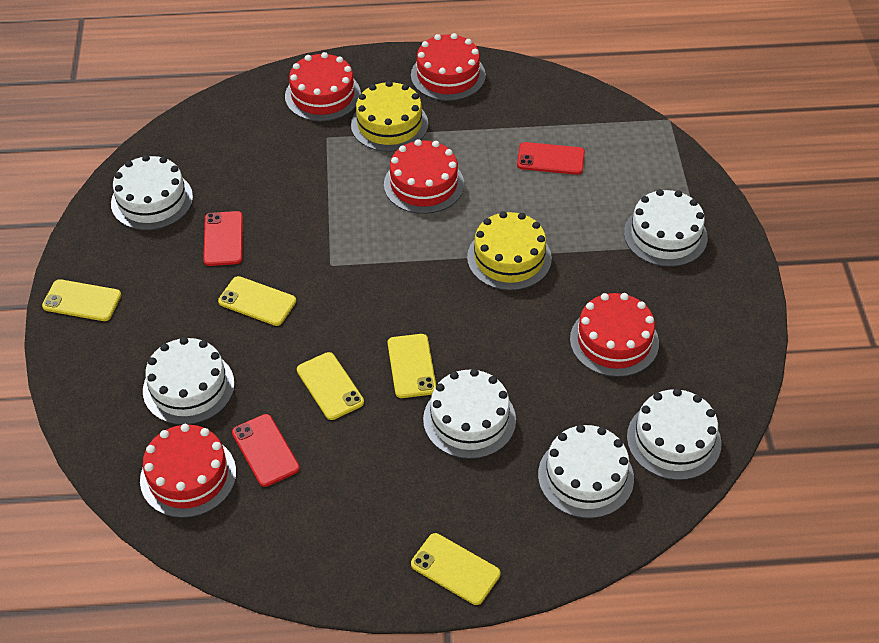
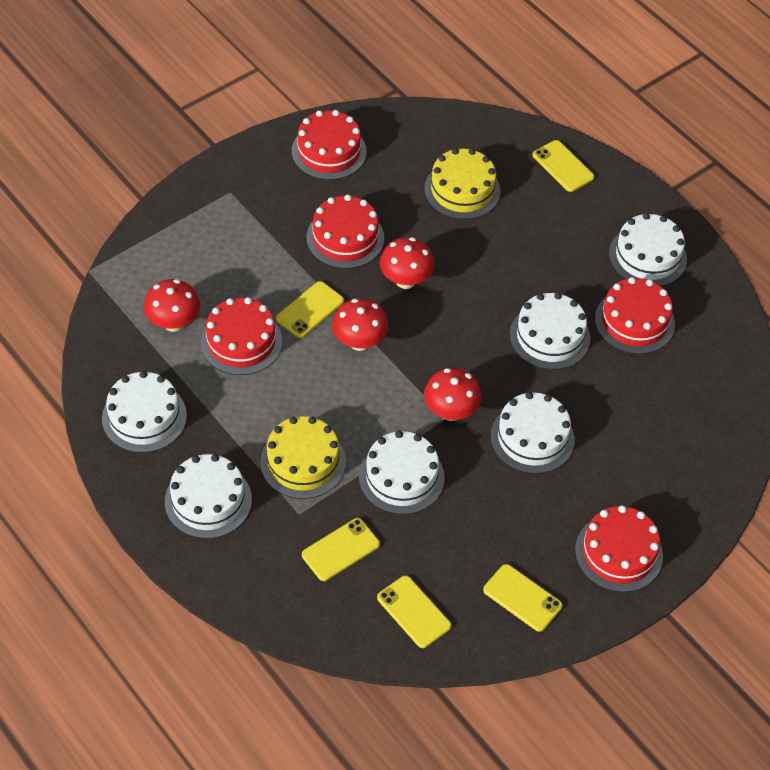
red mushroom: 0 -> 4
red phone: 3 -> 0

